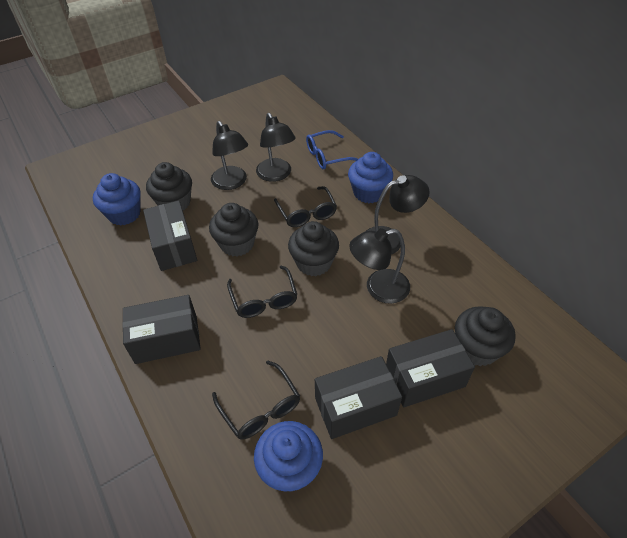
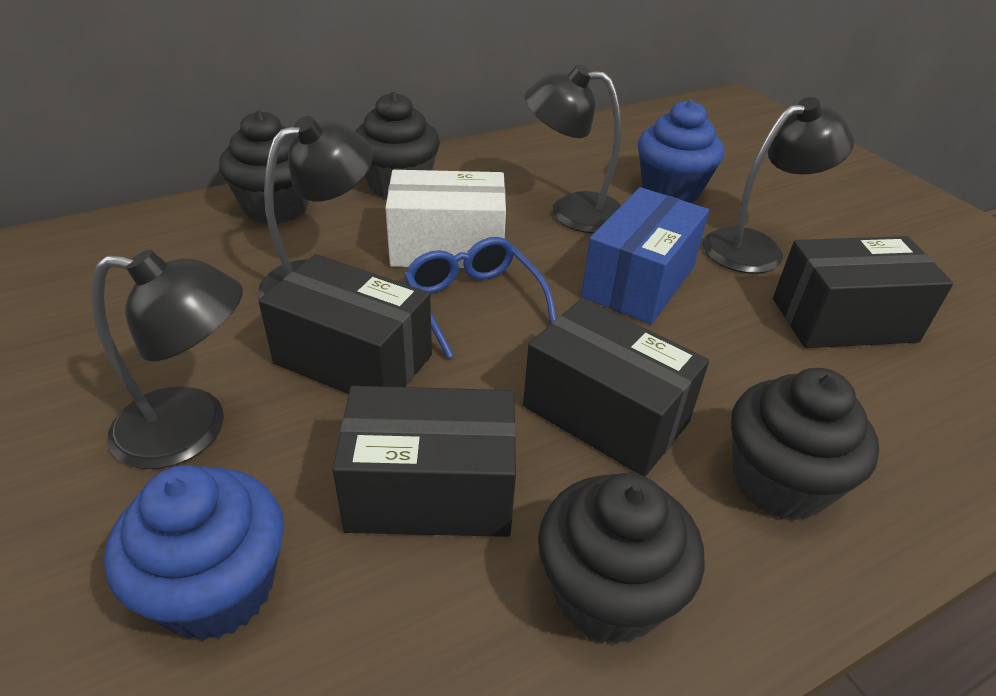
black glasses: 3 -> 0
blue box: 0 -> 1
blue cupcake: 3 -> 2
white box: 0 -> 1

